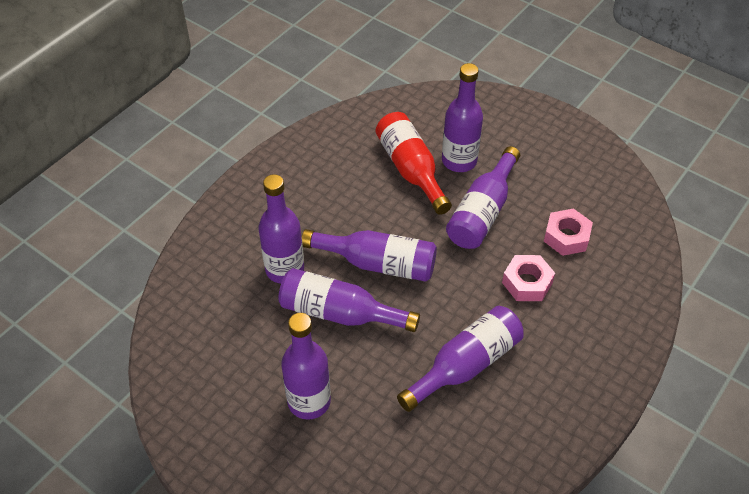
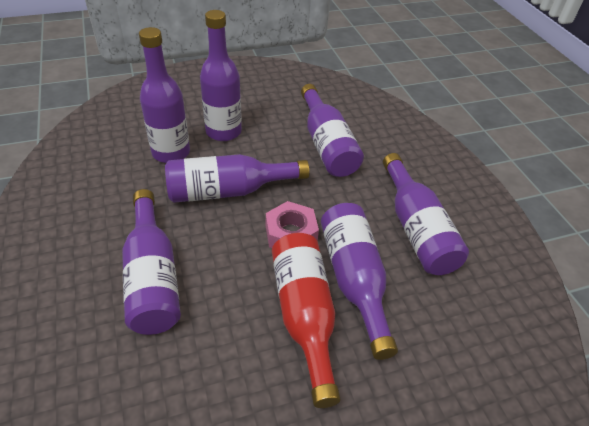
pink nut: 2 -> 1

